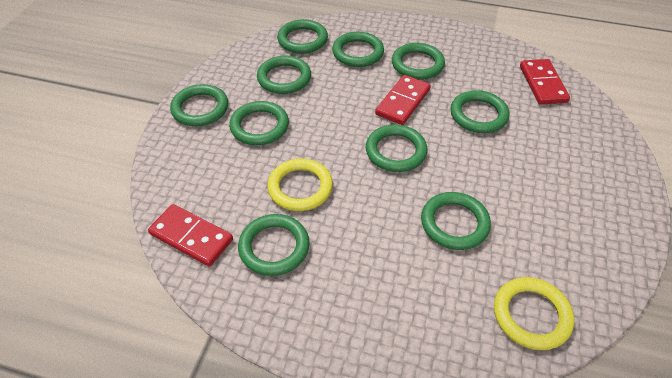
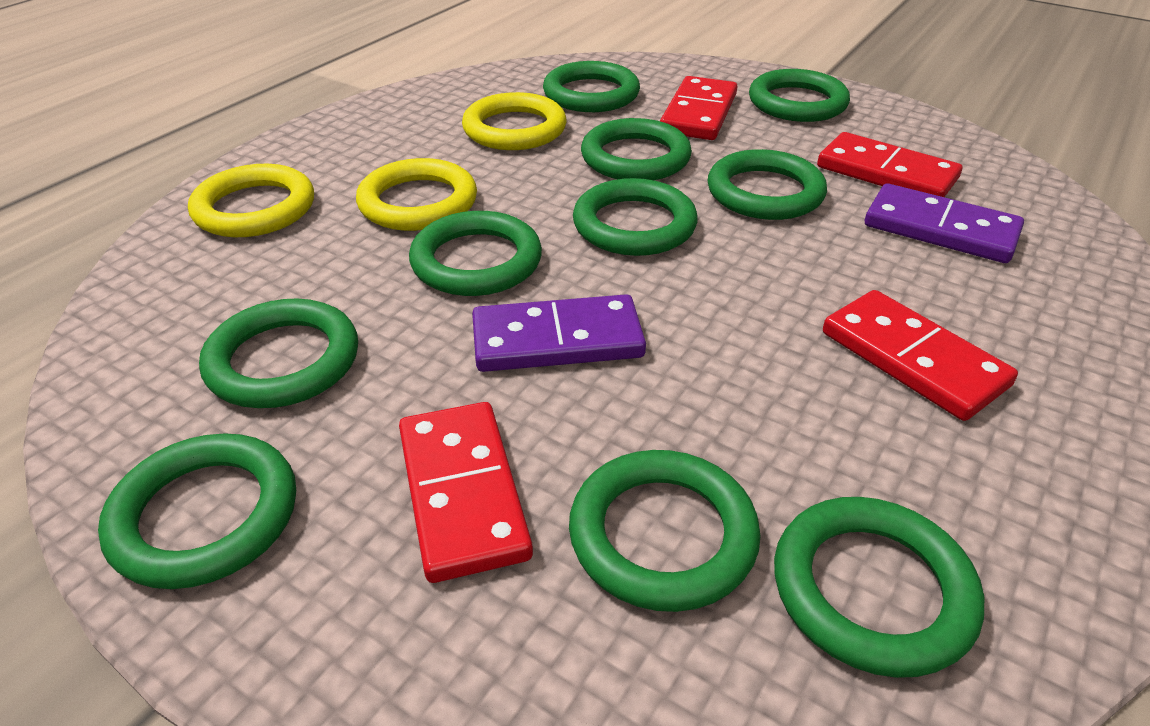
purple domino: 0 -> 2
red domino: 3 -> 4
yellow ring: 2 -> 3

